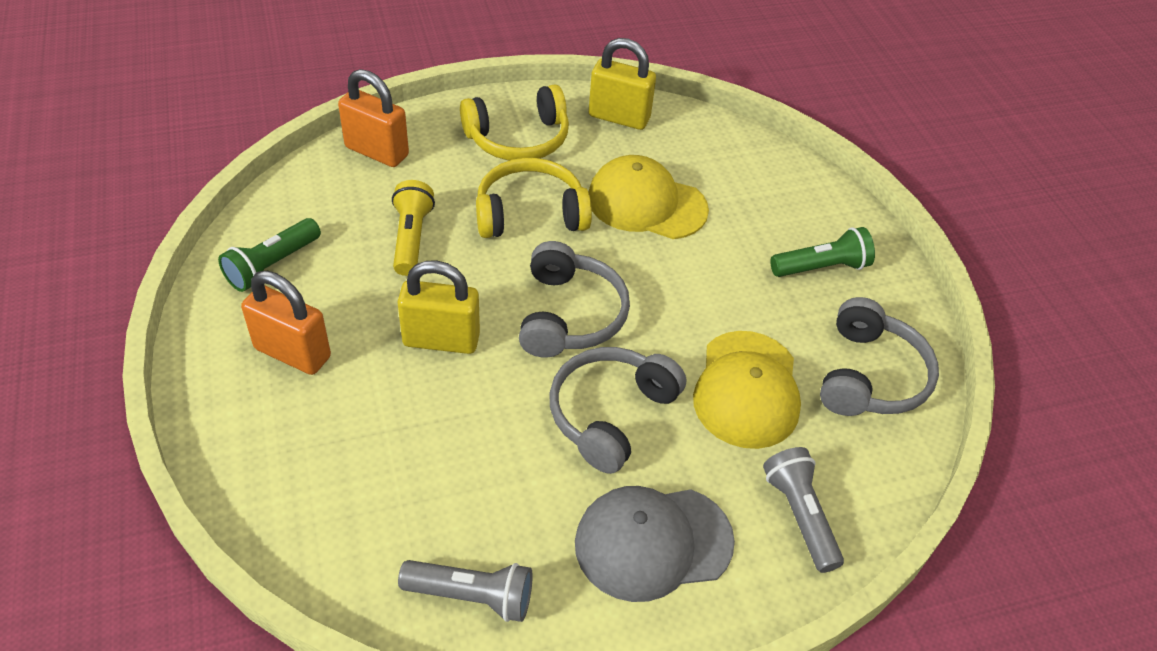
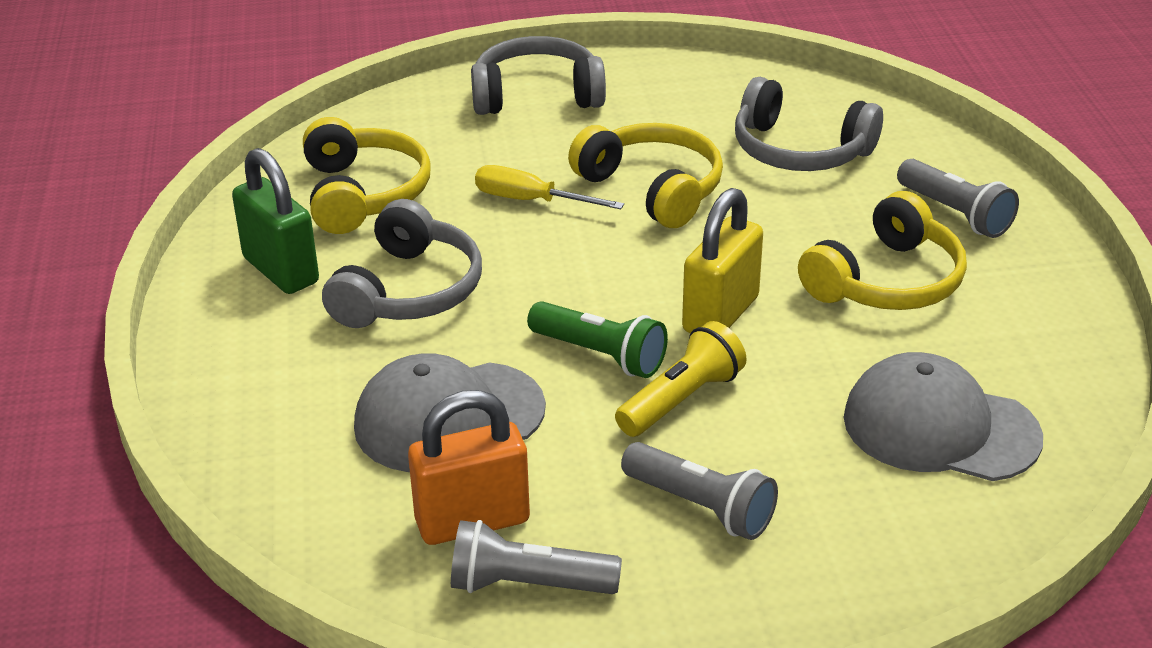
green flashlight: 2 -> 1
green padlock: 0 -> 1
grey cap: 1 -> 2
grey flashlight: 2 -> 3
orange padlock: 2 -> 1
yellow cap: 2 -> 0
yellow headphones: 2 -> 3
yellow padlock: 2 -> 1
yellow screwdriver: 0 -> 1

